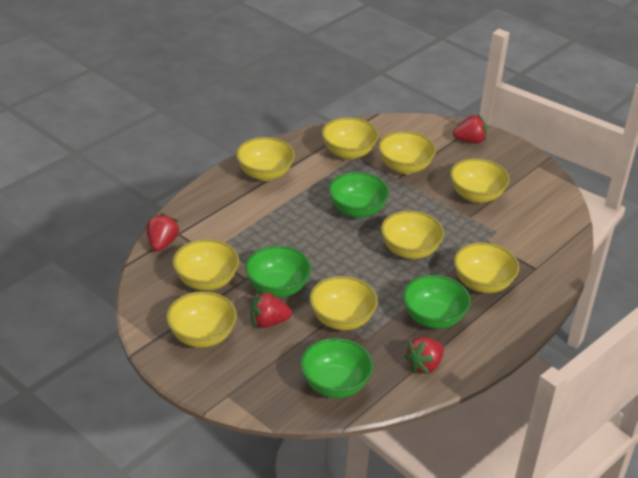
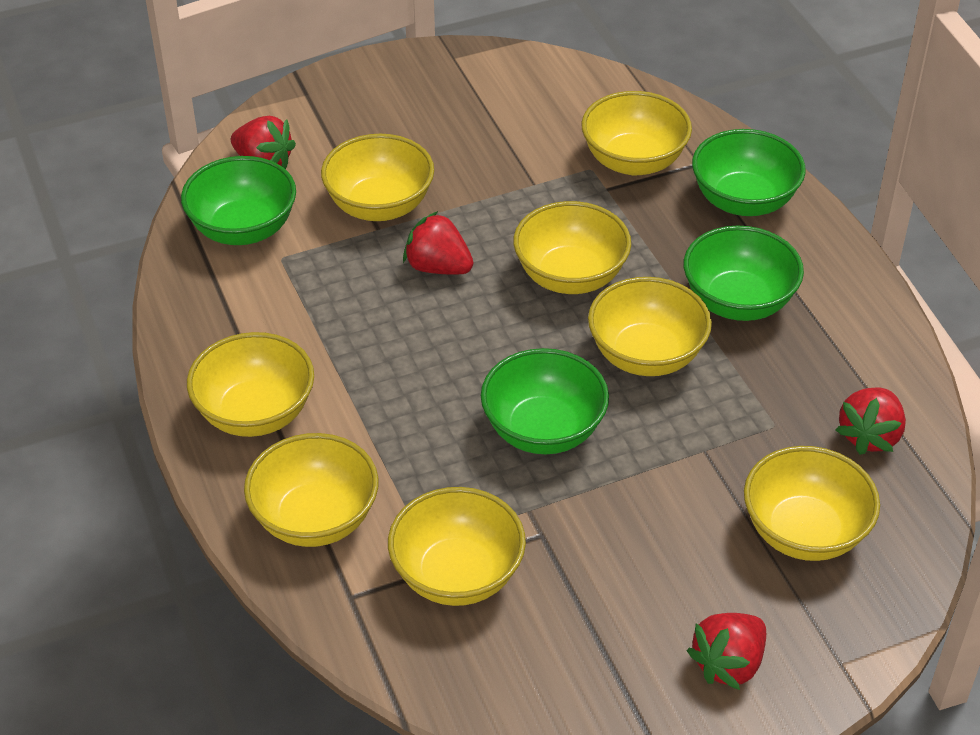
yellow bowl: 9 -> 8

